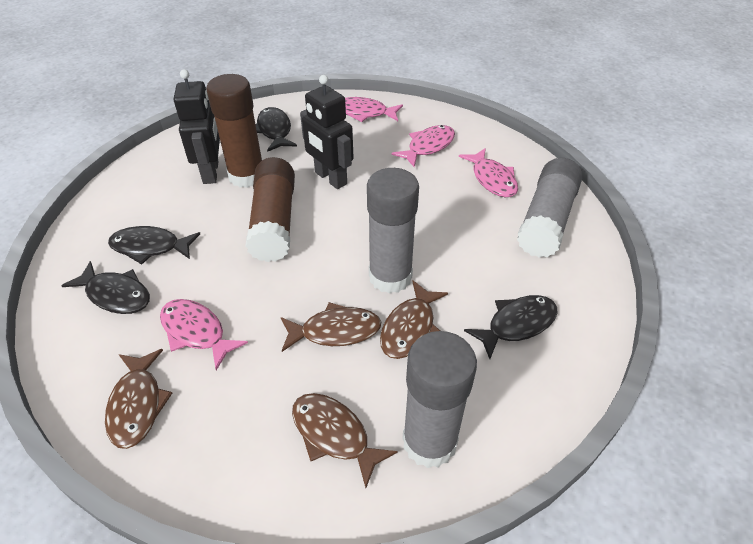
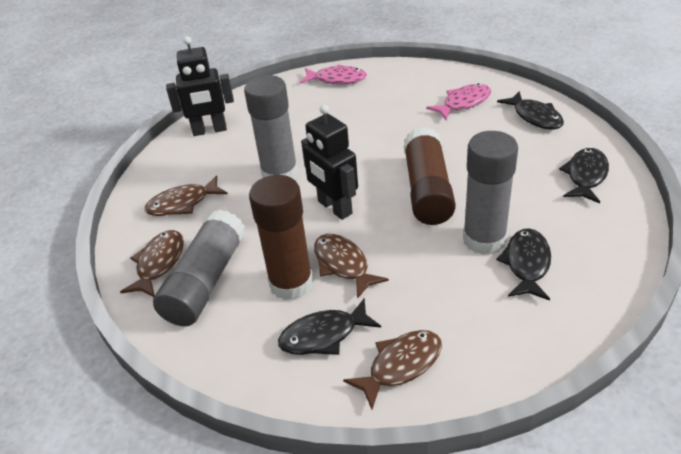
pink fish: 4 -> 2

